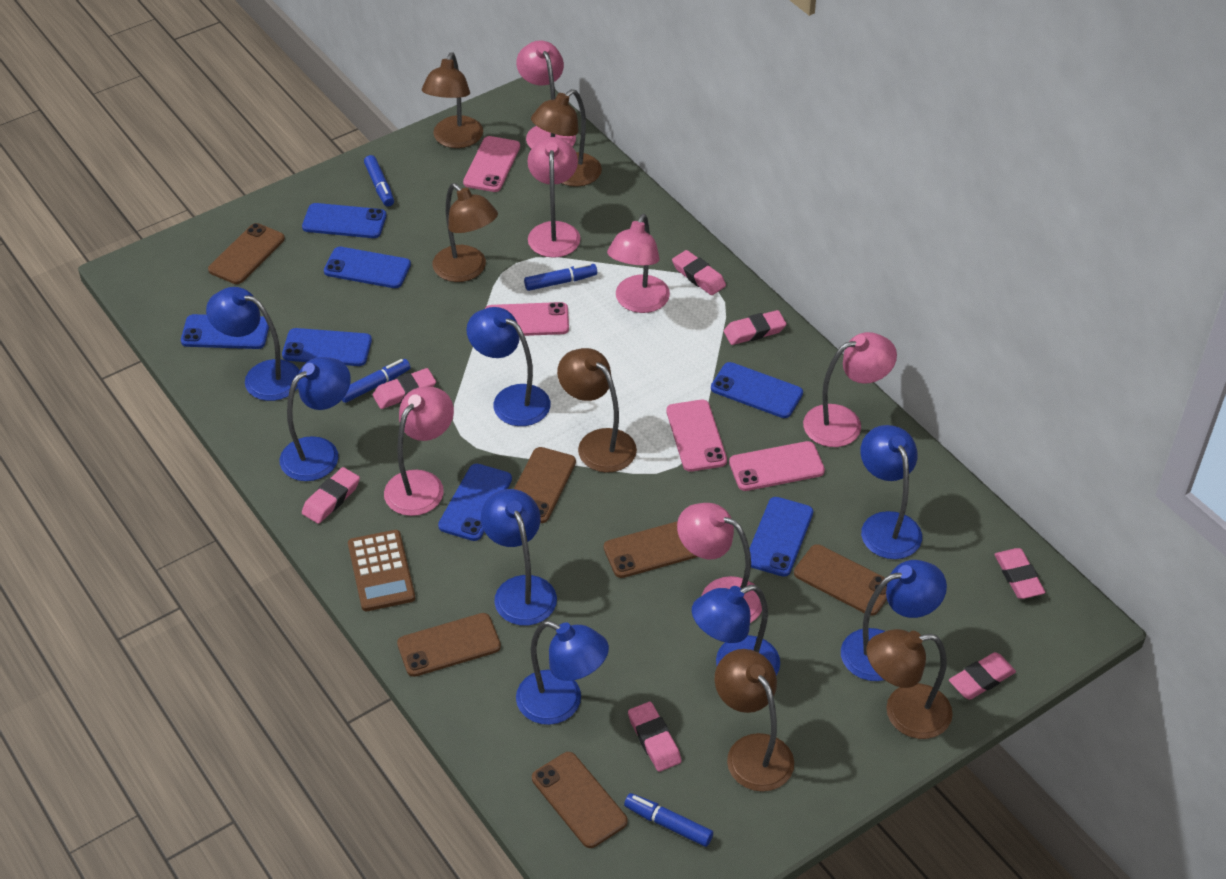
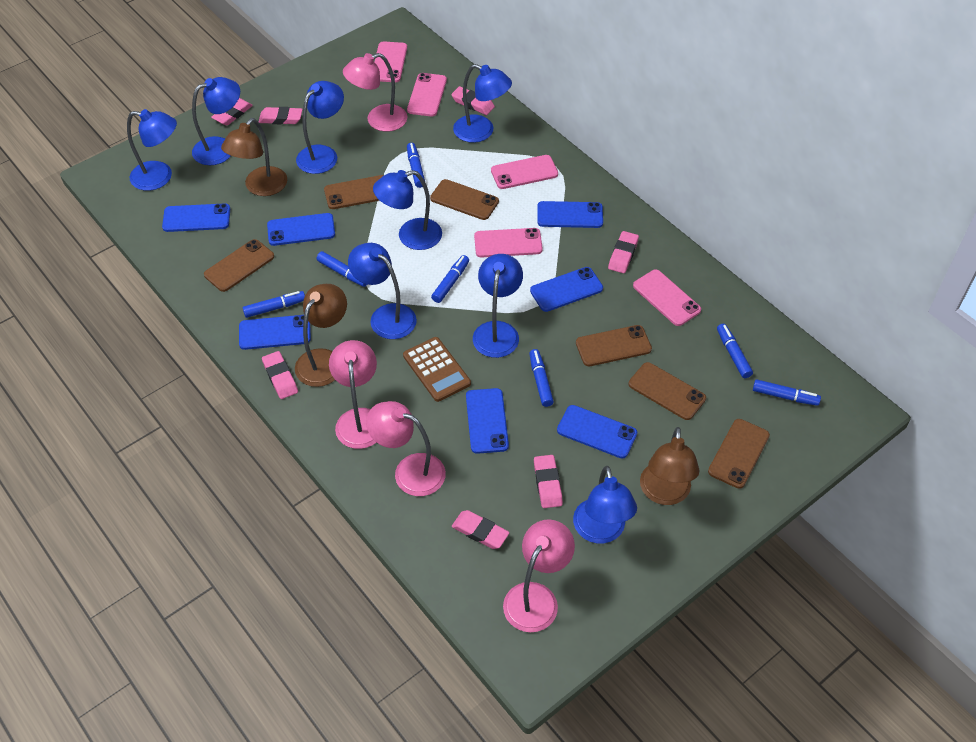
blue marker: 4 -> 7
brown lamp: 6 -> 3
pink lamp: 6 -> 4
pink phone: 4 -> 5

